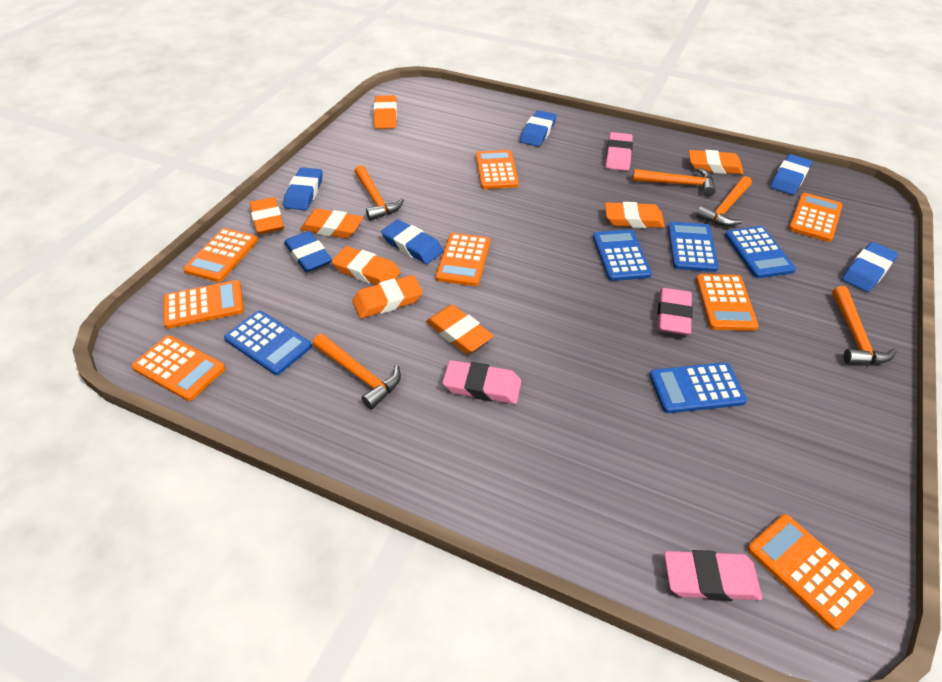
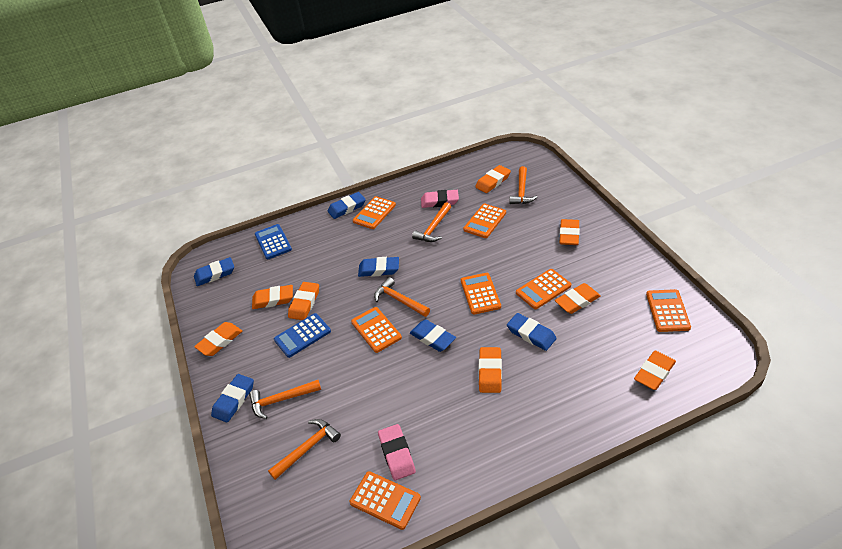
blue calculator: 5 -> 2
orange calculator: 8 -> 7
pink eraser: 4 -> 2

